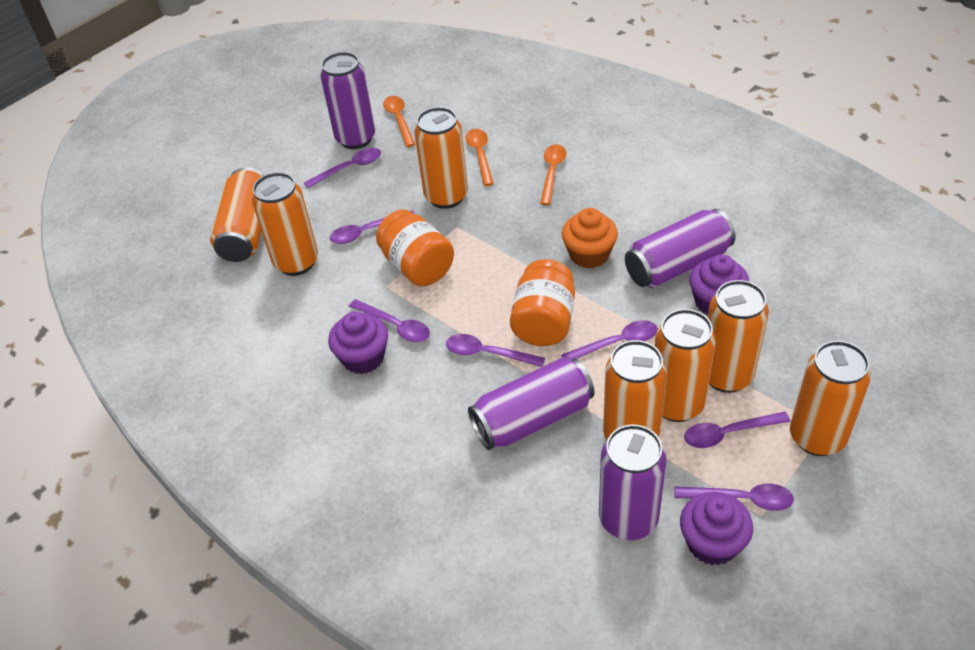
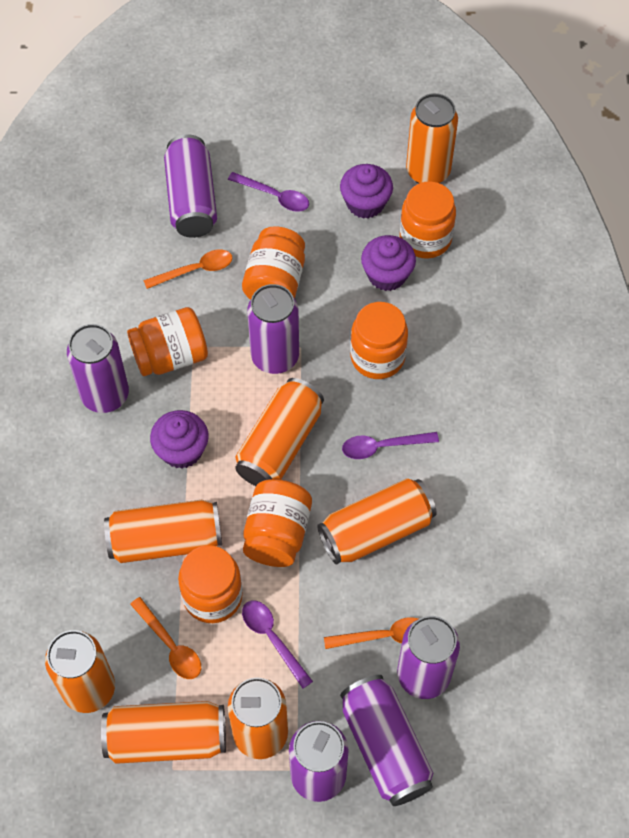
orange cupcake: 1 -> 0
orange jar: 2 -> 6
purple can: 4 -> 6
purple spoon: 7 -> 3

